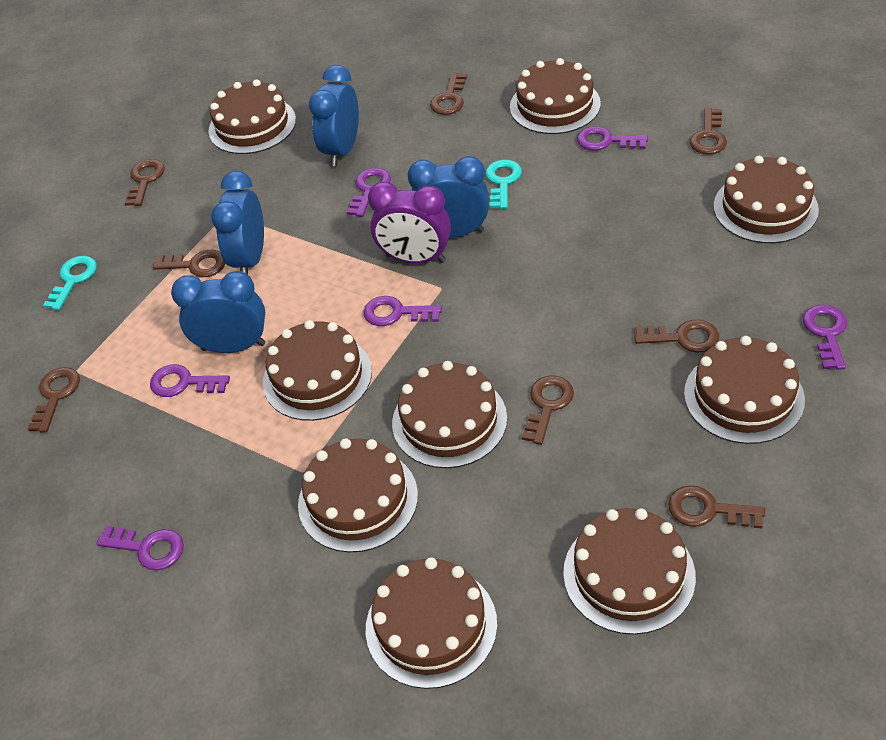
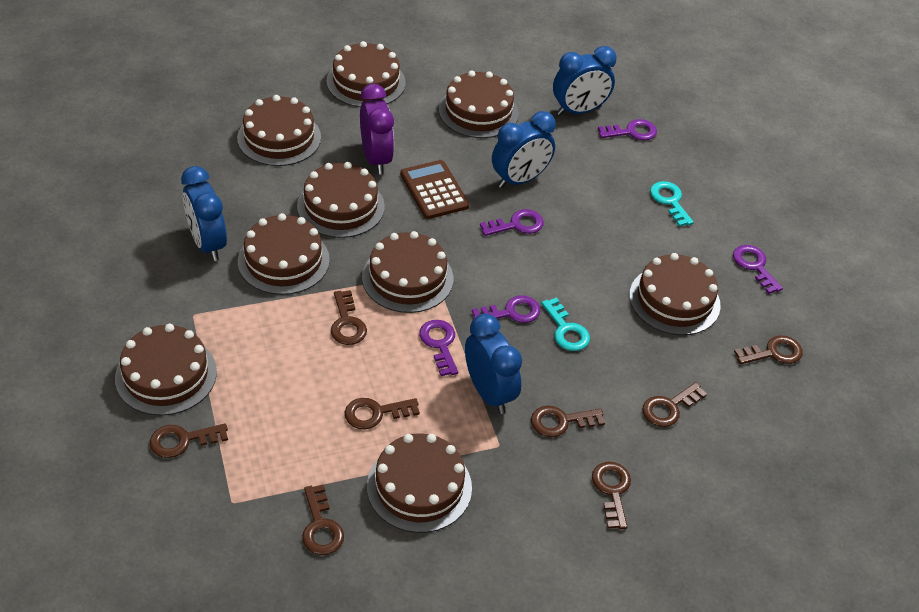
brown calculator: 0 -> 1
purple key: 6 -> 5

